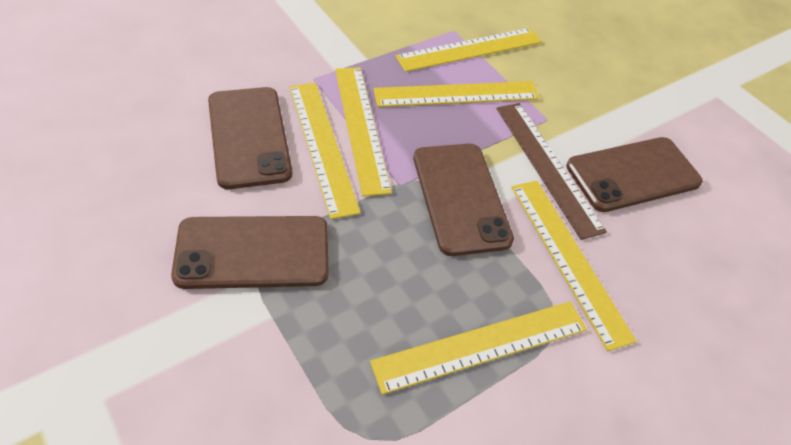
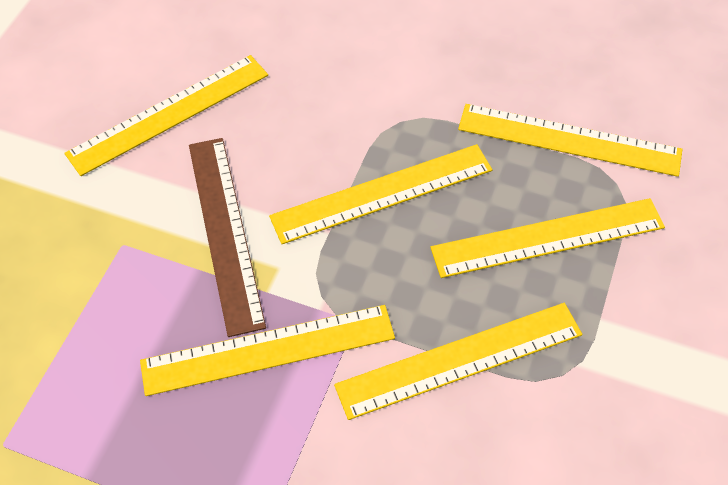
brown phone: 4 -> 0

